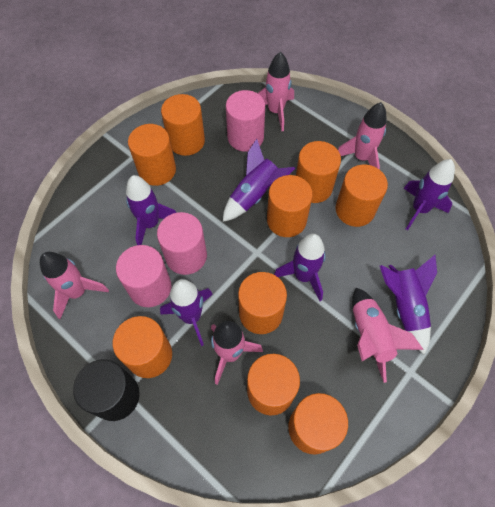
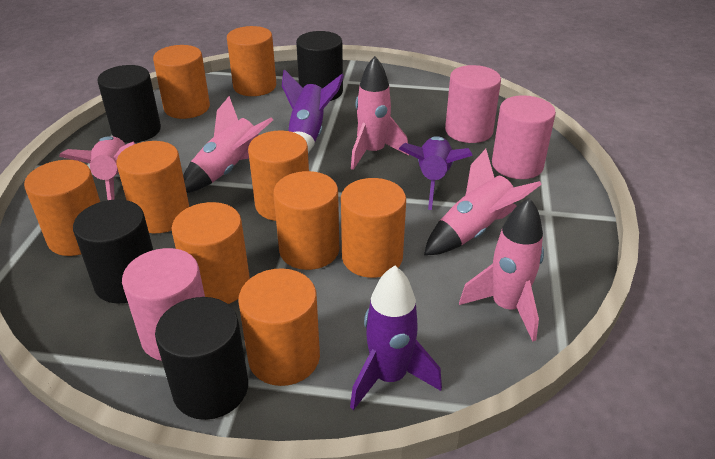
black cylinder: 1 -> 4
purple rocket: 6 -> 3

